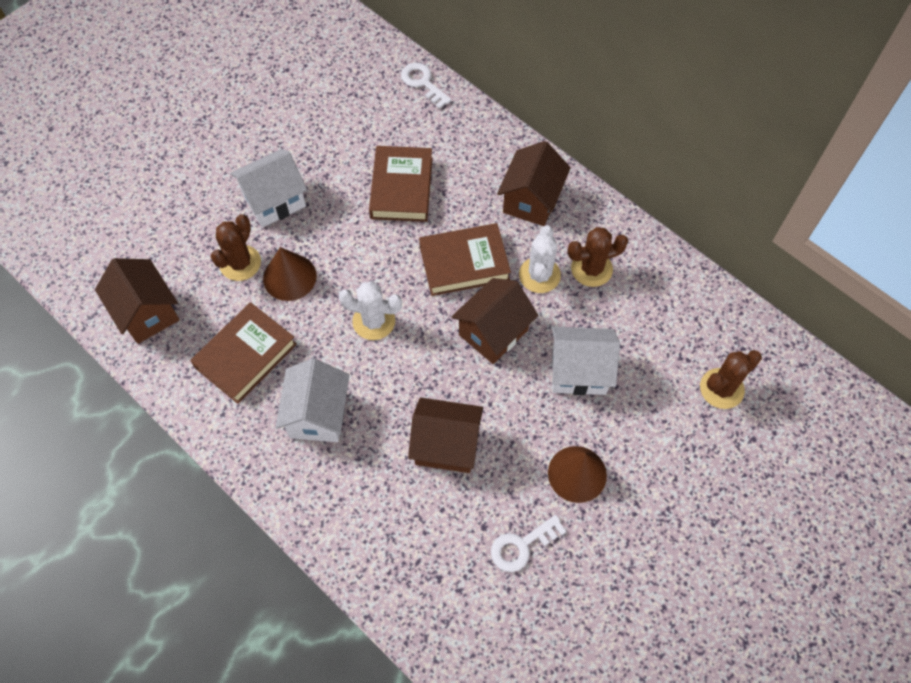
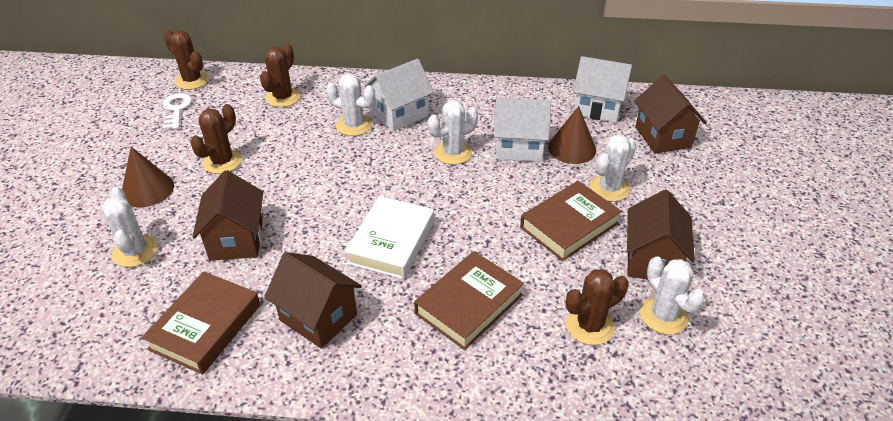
brown cactus: 3 -> 4
white book: 0 -> 1
white cactus: 2 -> 5
white key: 2 -> 1

